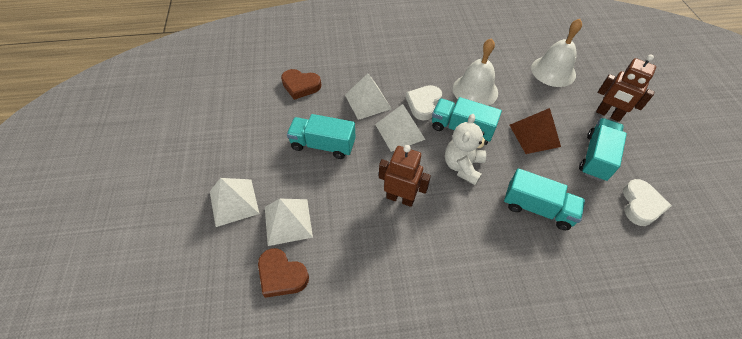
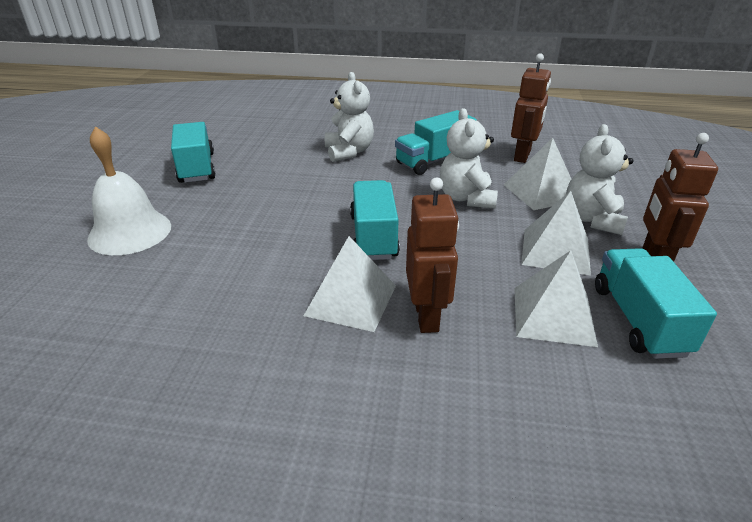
brown heart: 2 -> 0
brown pyramid: 1 -> 0
brown robot: 2 -> 3
white bell: 2 -> 1
white heart: 2 -> 0
white teddy bear: 1 -> 3

